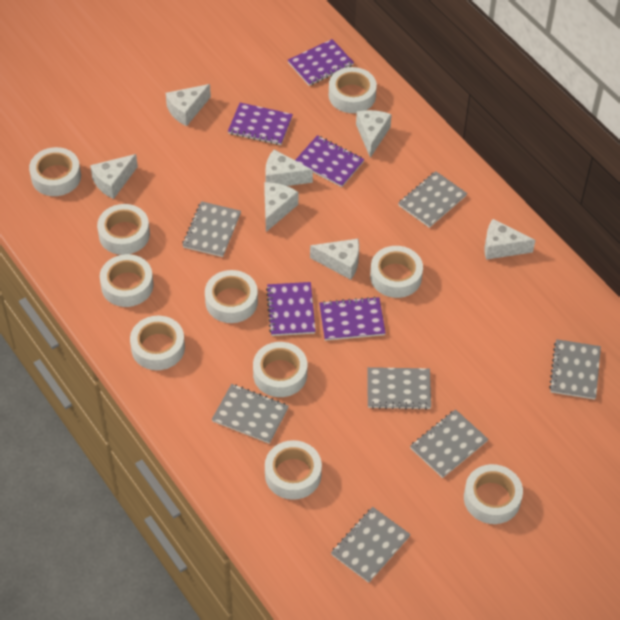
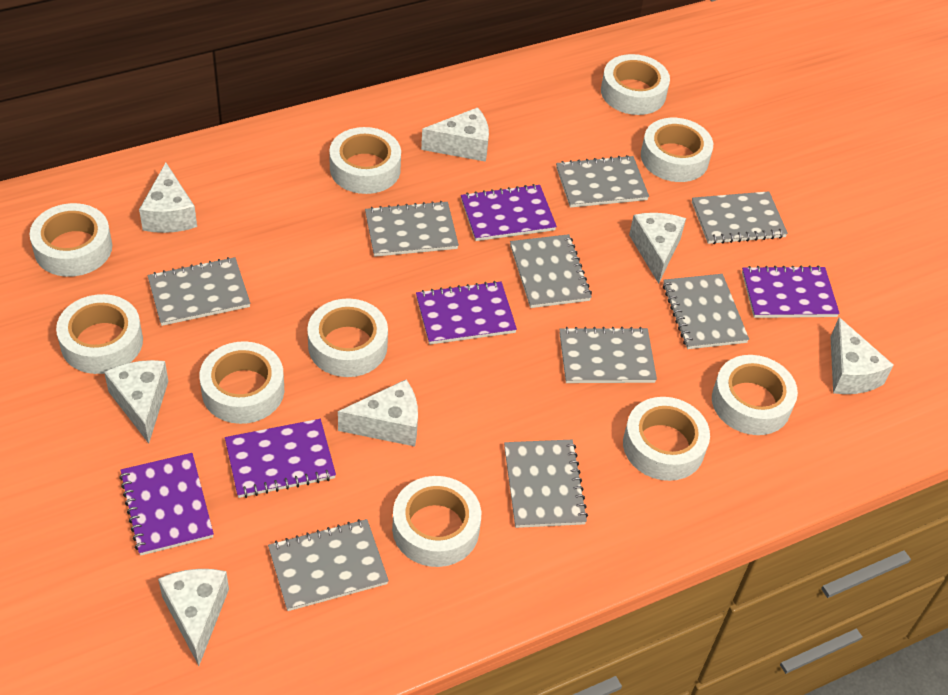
grey notebook: 7 -> 9

